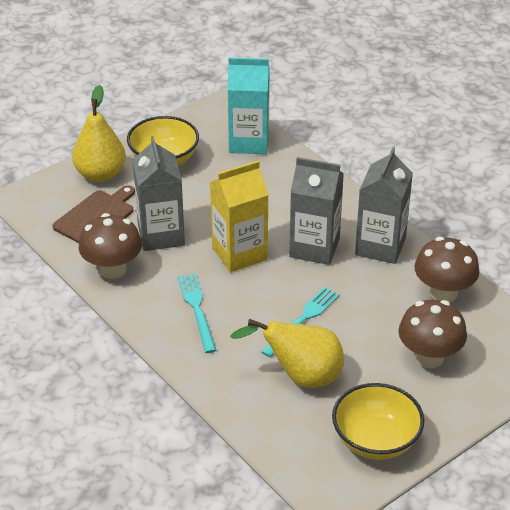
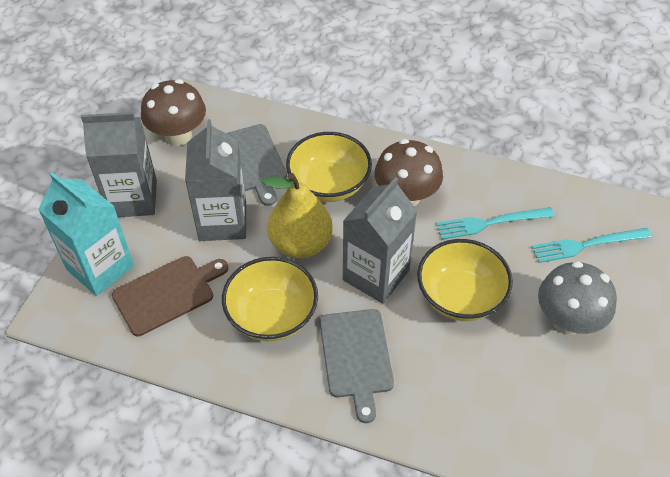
brown mushroom: 3 -> 2
grey cutting board: 0 -> 2
grey mushroom: 0 -> 1
yellow bowl: 2 -> 3
yellow carton: 1 -> 0
yellow pear: 2 -> 1

